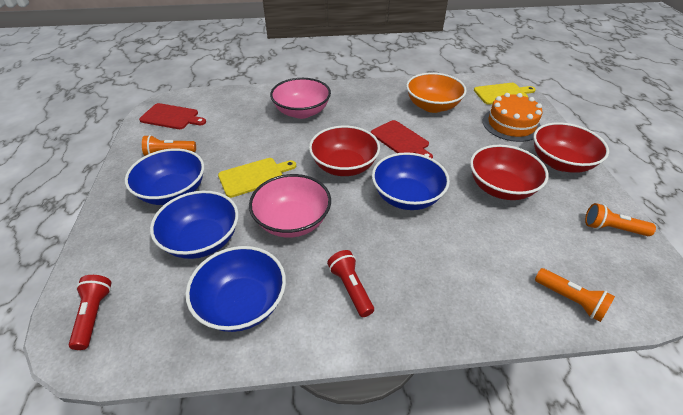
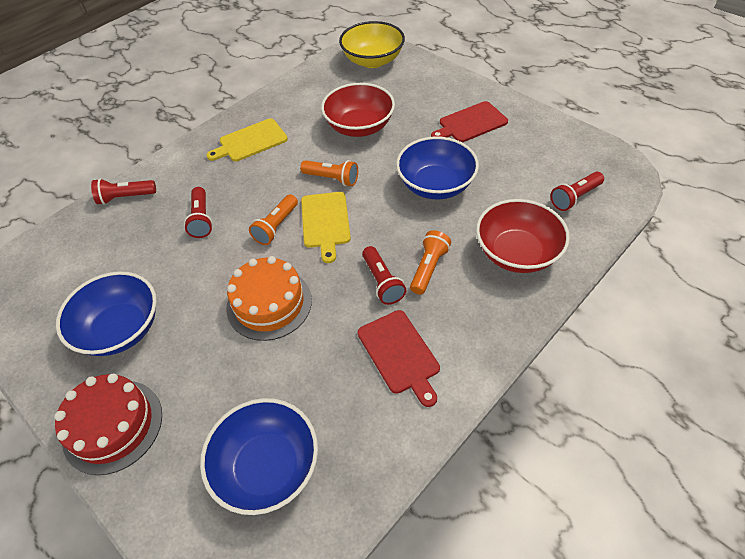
blue bowl: 4 -> 3
orange bowl: 1 -> 0
pink bowl: 2 -> 0
red bowl: 3 -> 2
red cake: 0 -> 1
red flashlight: 2 -> 4
yellow bowl: 0 -> 1

